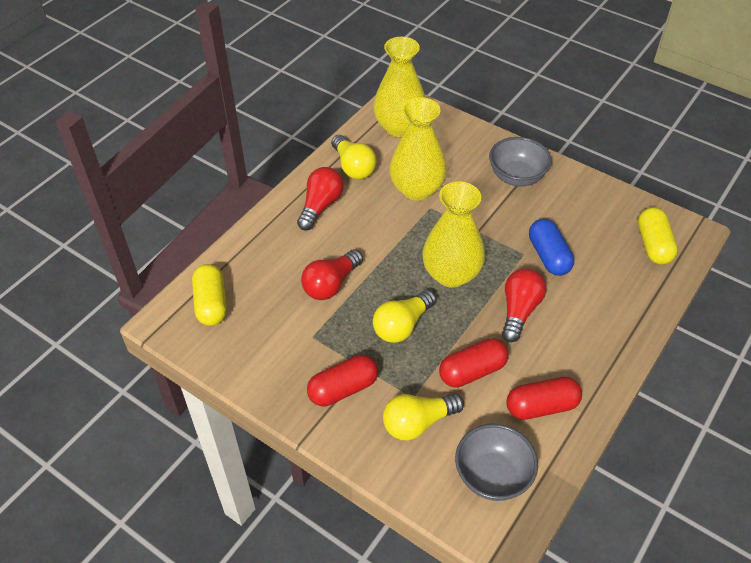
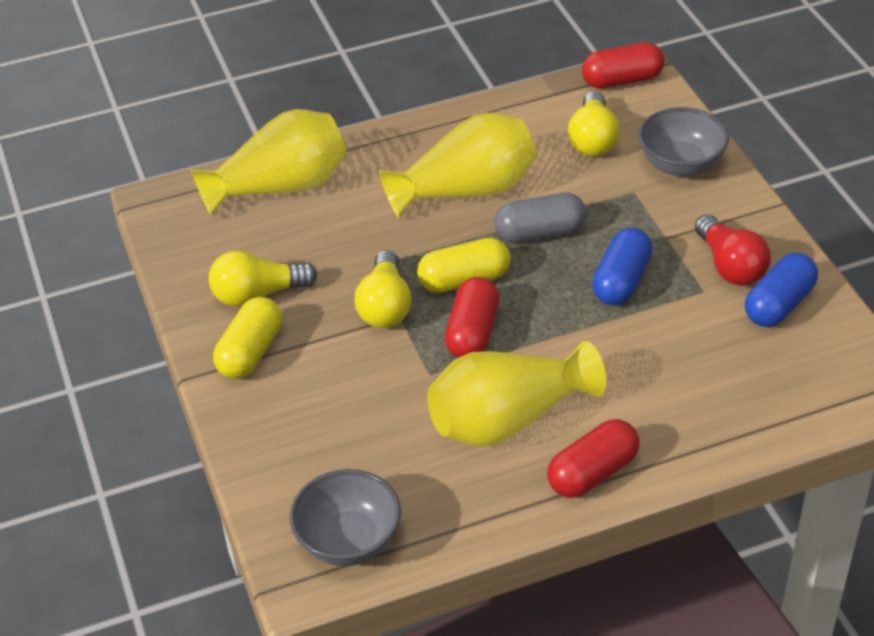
blue capsule: 1 -> 2
grey capsule: 0 -> 1
red light bulb: 3 -> 1

